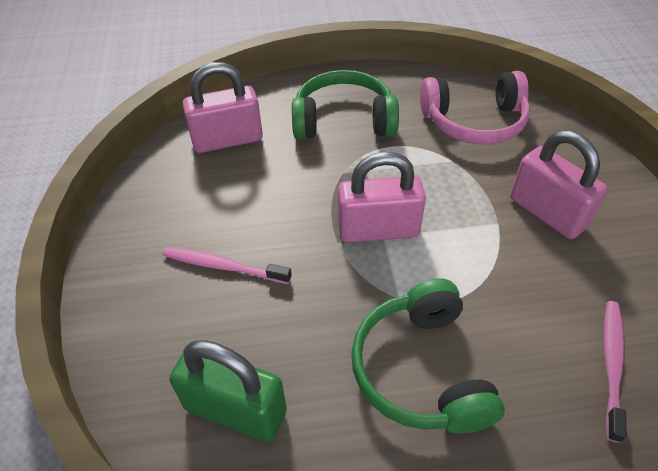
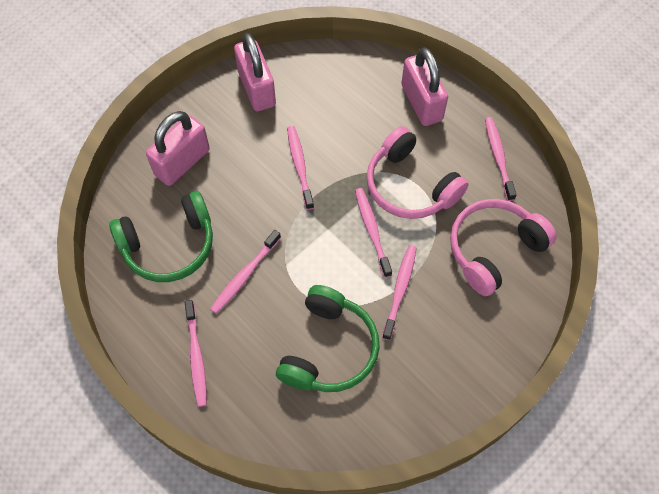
green padlock: 1 -> 0
pink headphones: 1 -> 2
pink toothbrush: 2 -> 6

